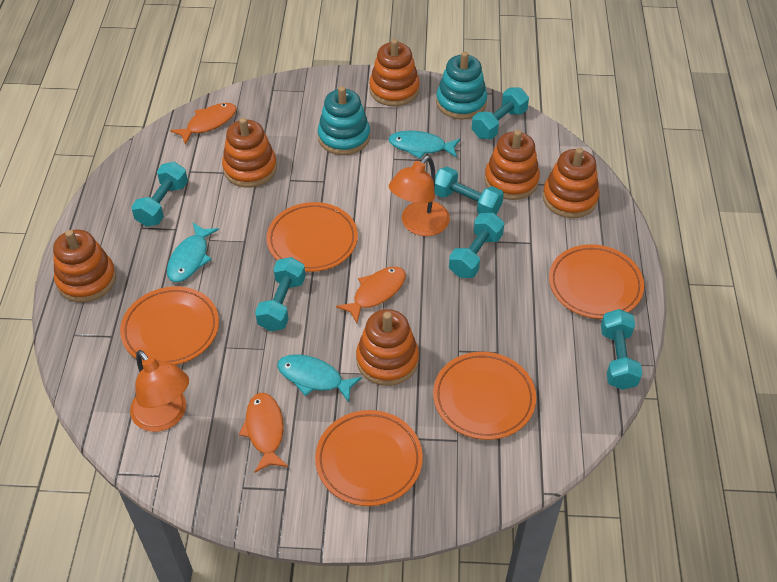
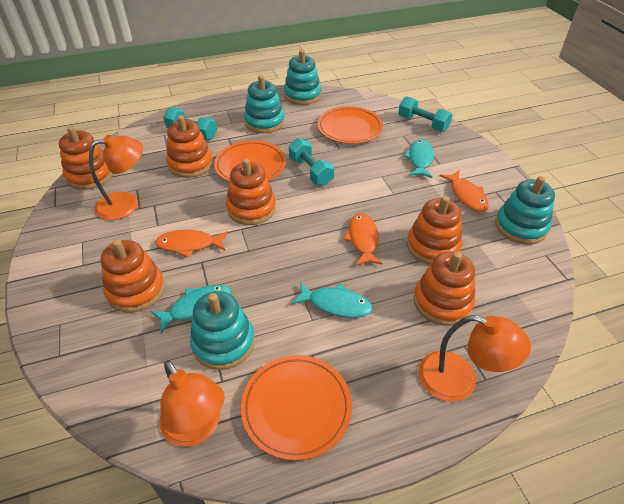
orange lamp: 2 -> 3
orange plate: 5 -> 3
turquoise dumbbell: 6 -> 3
turquoise stacking toy: 2 -> 4

